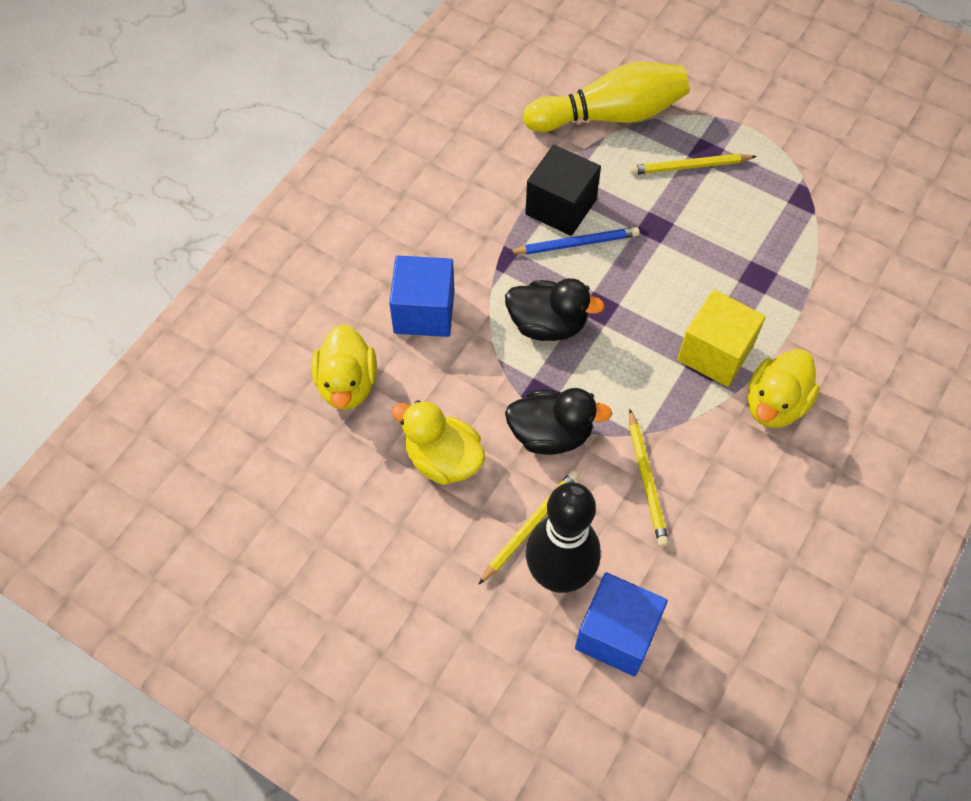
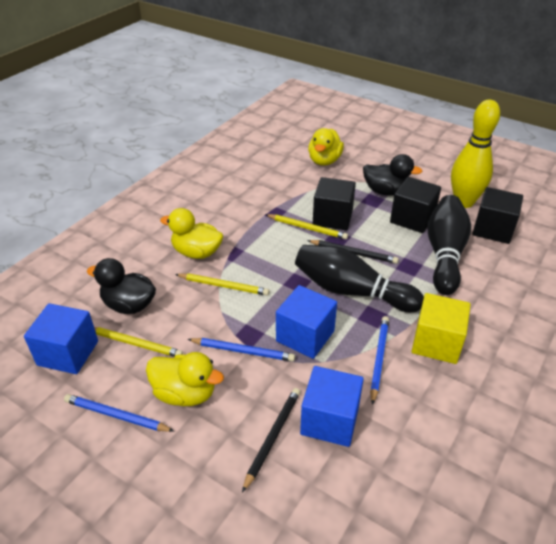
black bowling pin: 1 -> 2
black cube: 1 -> 3
black pencil: 0 -> 2
blue cube: 2 -> 3
blue pencil: 1 -> 3

